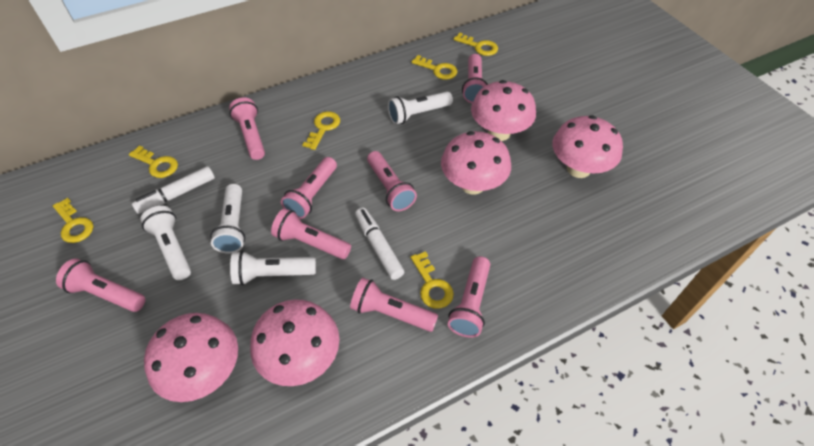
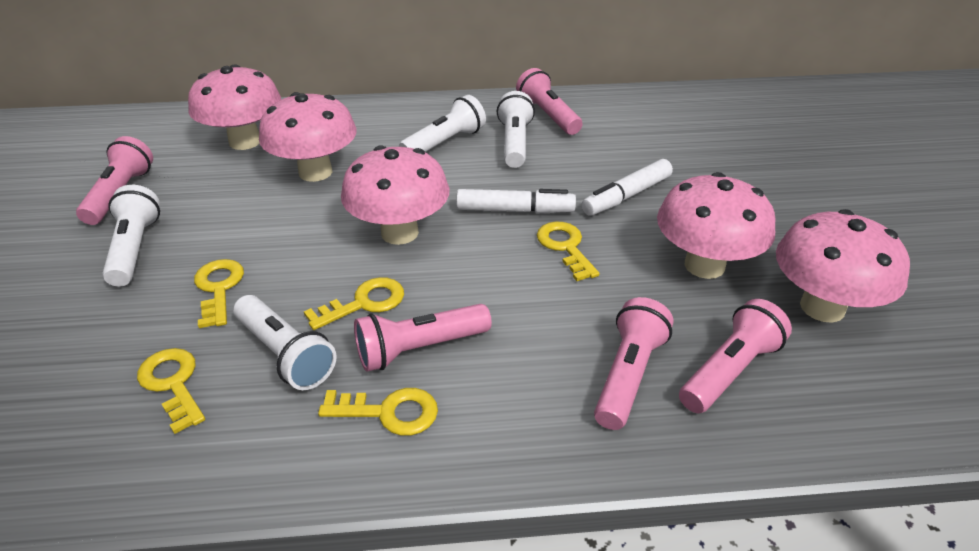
pink flashlight: 8 -> 5
yellow key: 6 -> 5

